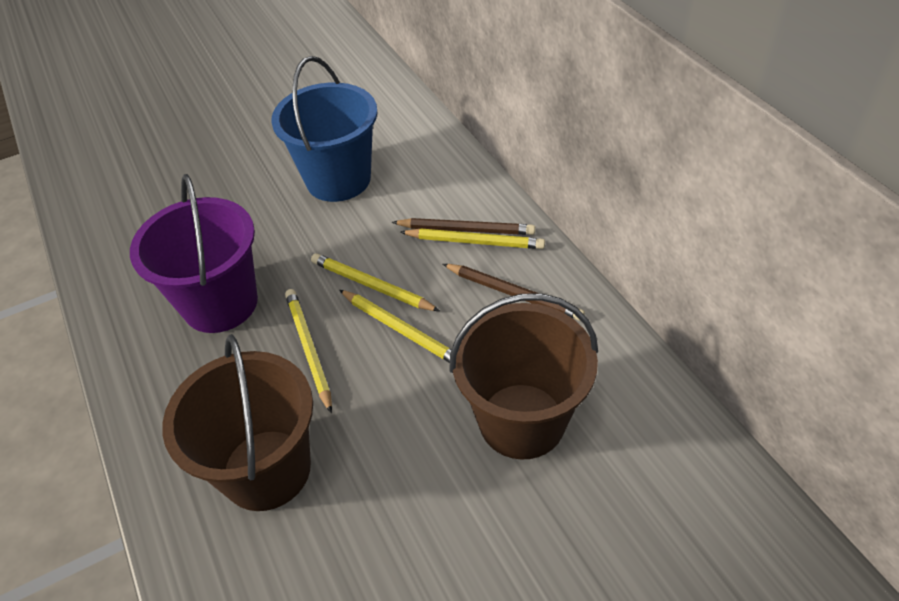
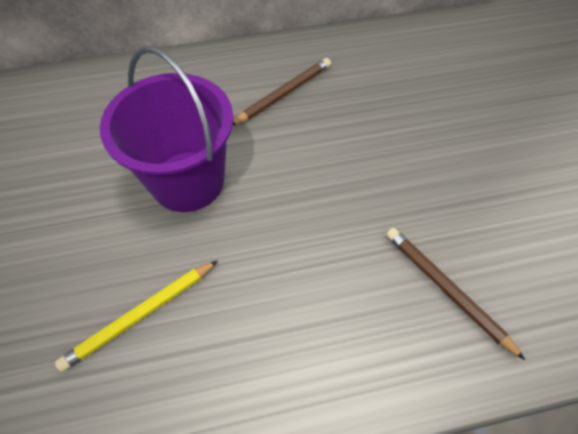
blue bucket: 1 -> 0
brown bucket: 2 -> 0
yellow pencil: 4 -> 1

